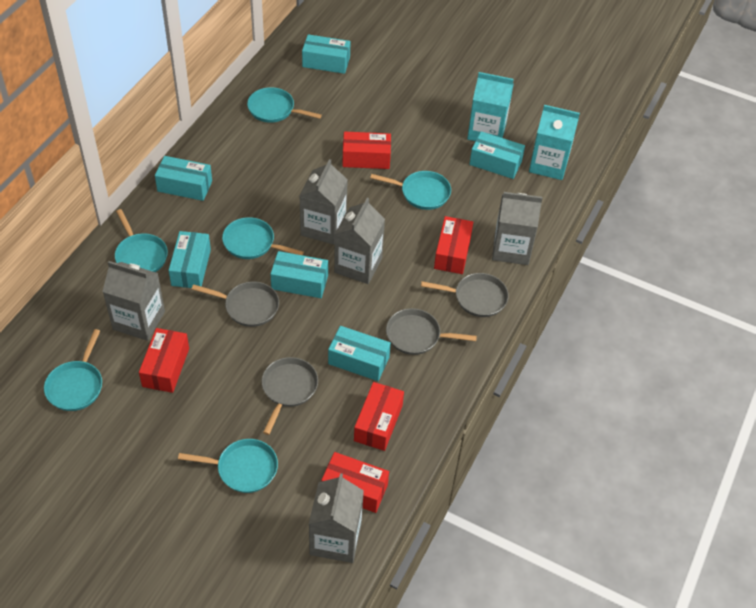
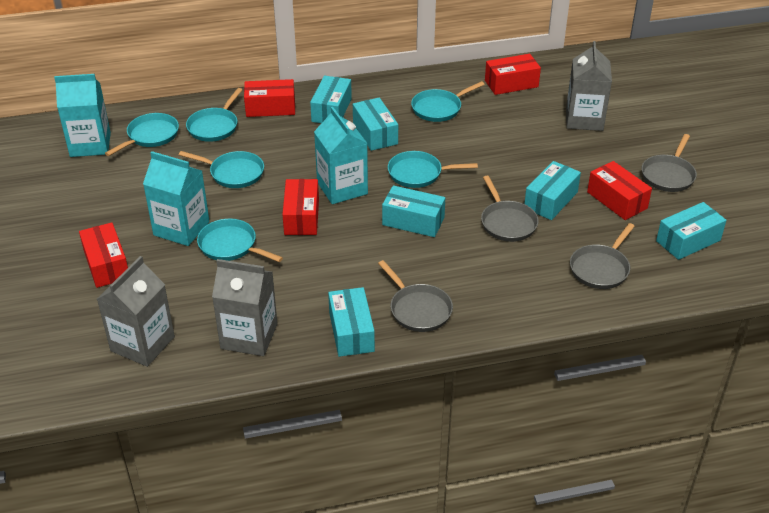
grey carton: 5 -> 3
turquoise carton: 2 -> 3

